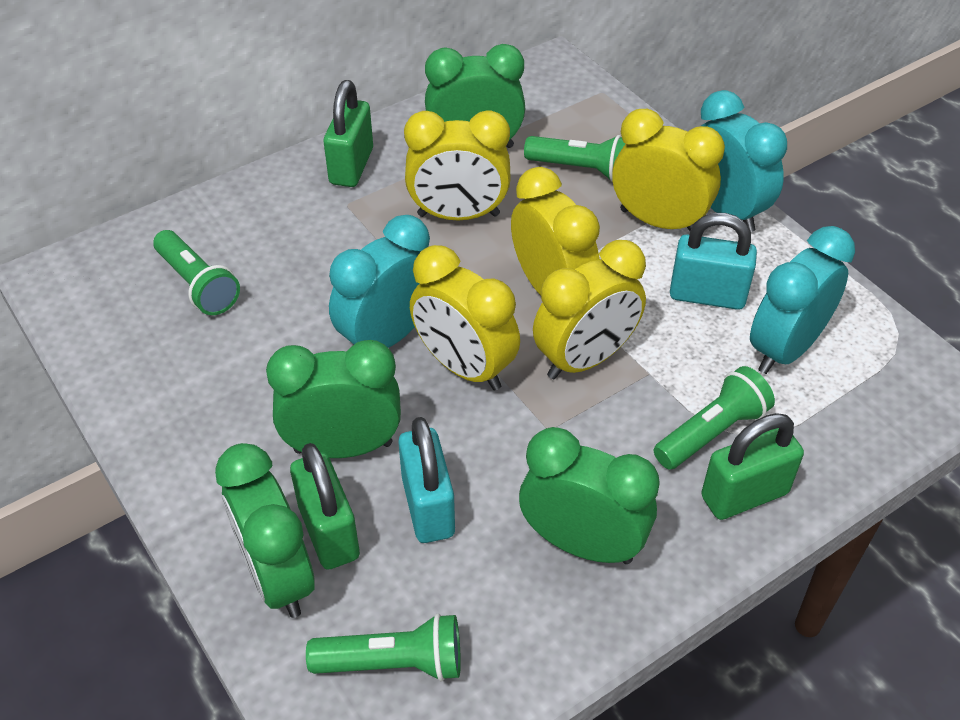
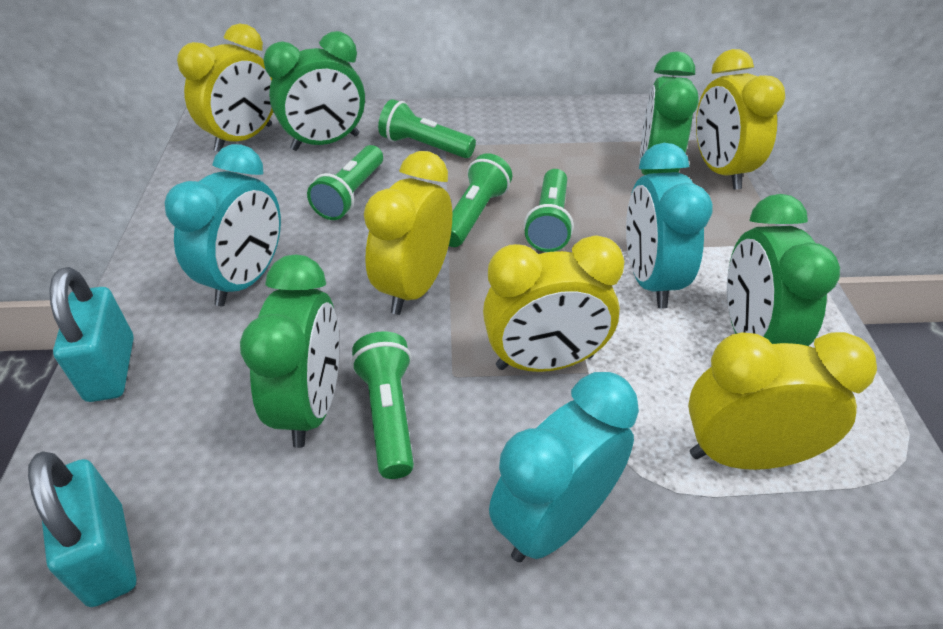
green flashlight: 4 -> 5
green padlock: 3 -> 0

